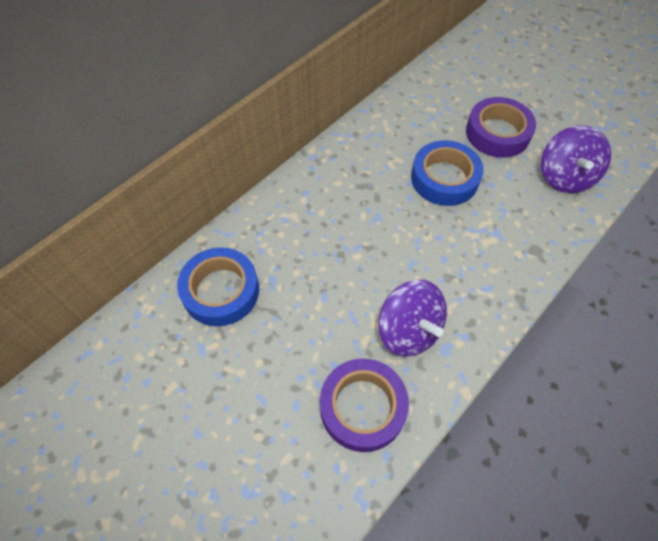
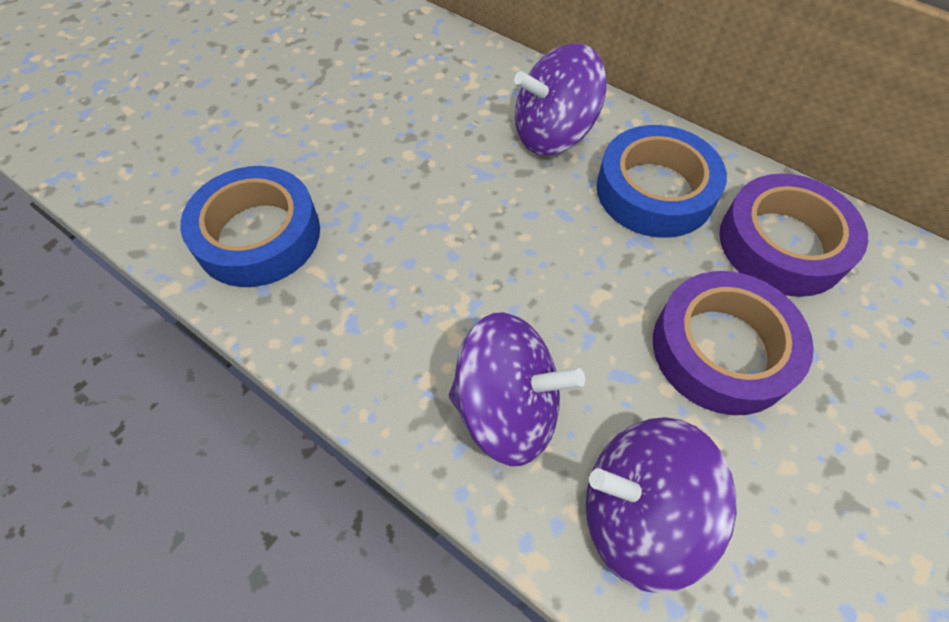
purple spinning top: 2 -> 3

